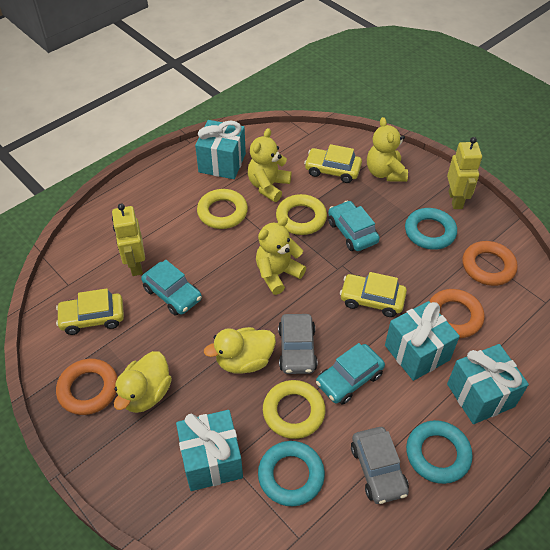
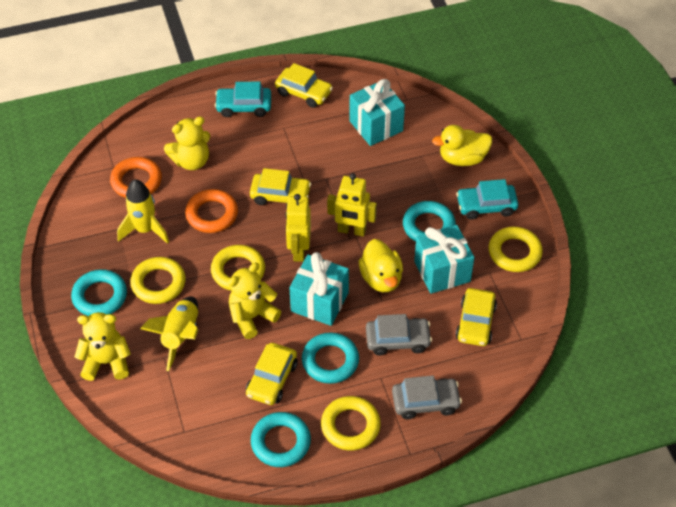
orange ring: 3 -> 2
turquoise car: 3 -> 2
turquoise gift: 4 -> 3
turquoise ring: 3 -> 4
yellow car: 3 -> 4
yellow ring: 3 -> 4
yellow rocket: 0 -> 2

